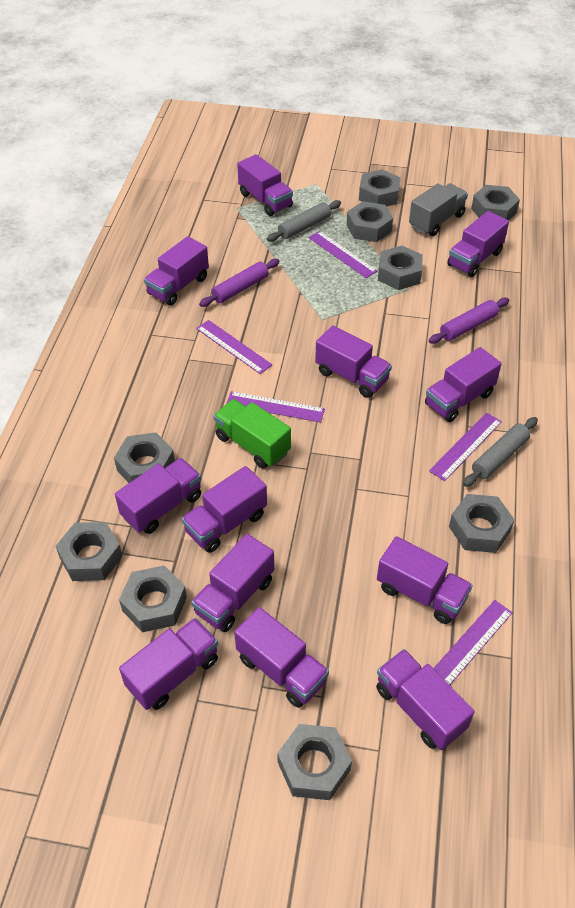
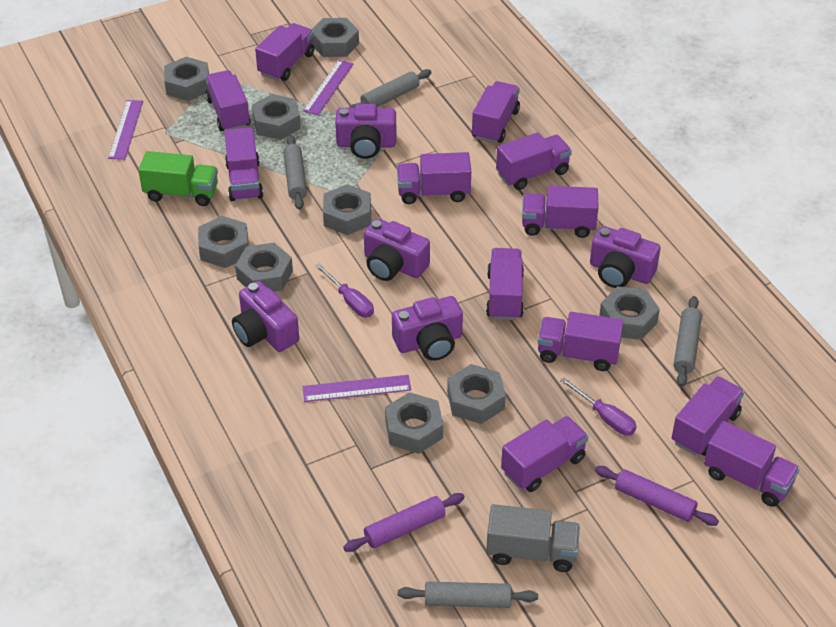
grey rolling pin: 2 -> 4
purple camera: 0 -> 5
purple ruler: 5 -> 3
purple screwdriver: 0 -> 2

